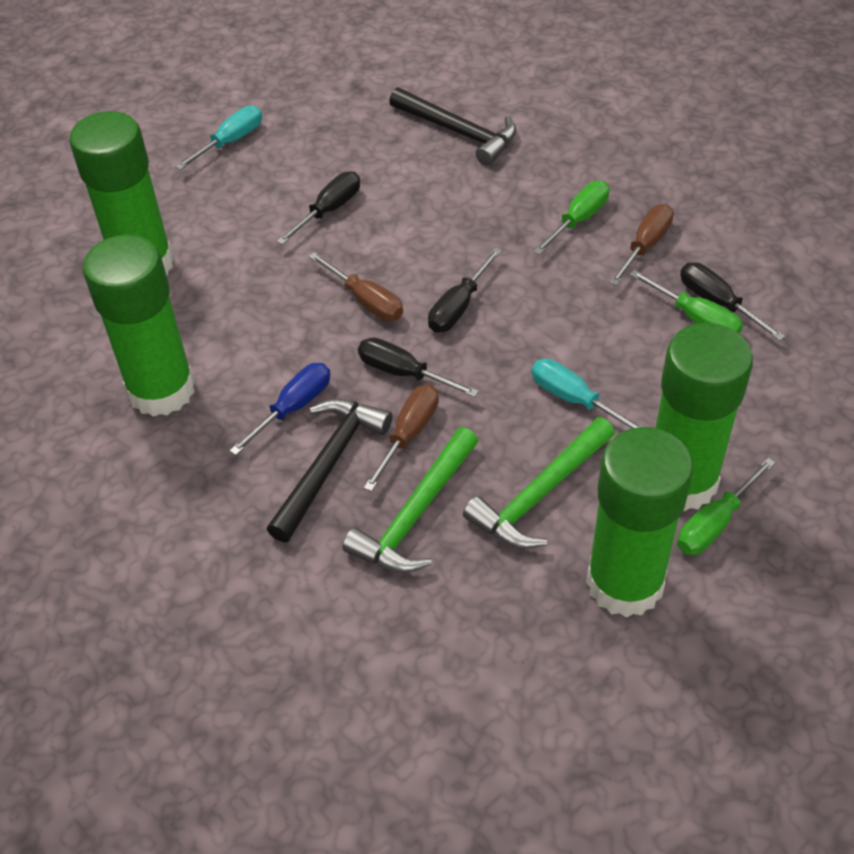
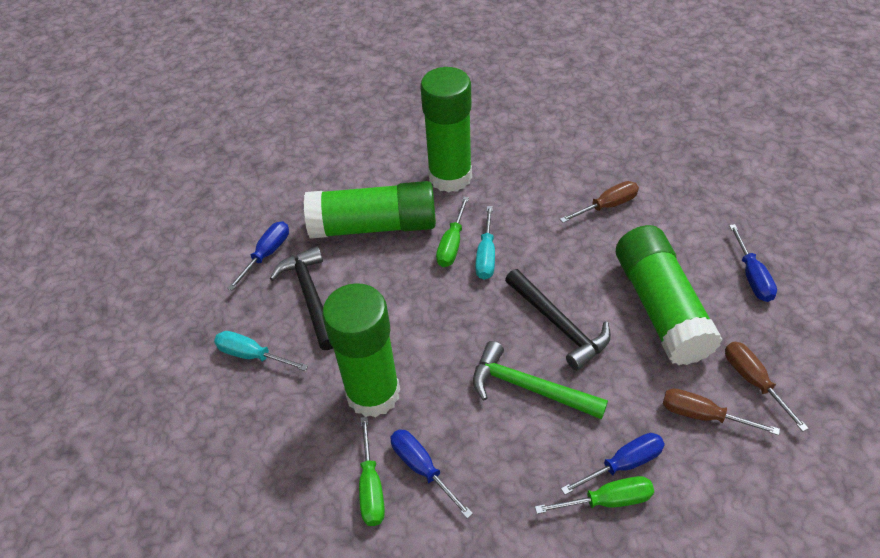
black screwdriver: 4 -> 0
blue screwdriver: 1 -> 4
green hammer: 2 -> 1

